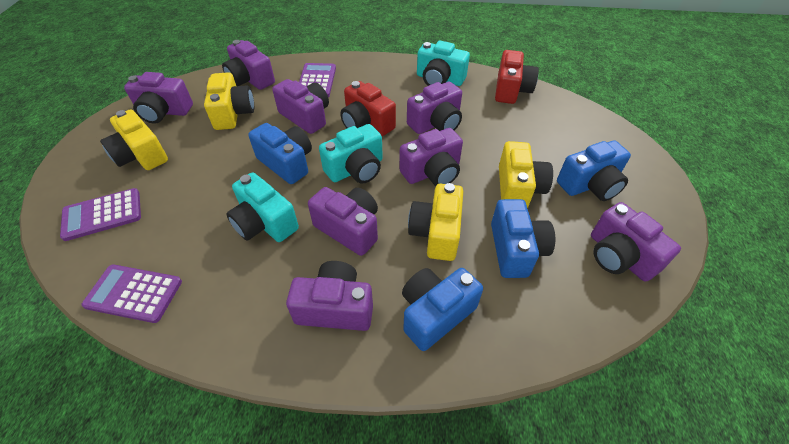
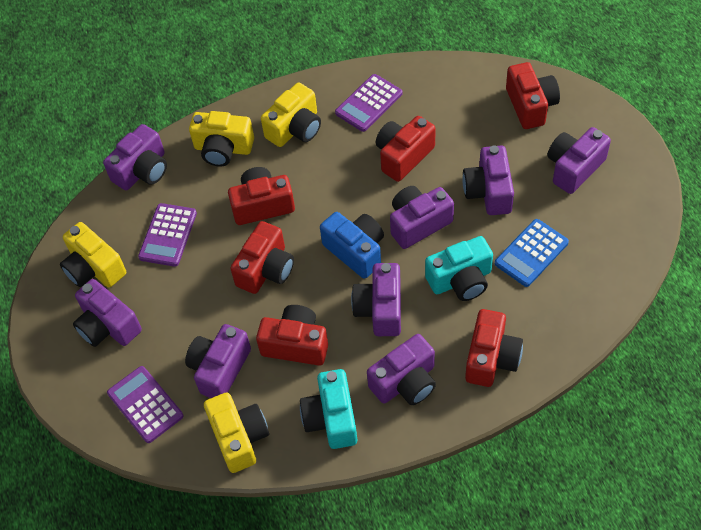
blue calculator: 0 -> 1
blue camera: 4 -> 1
red camera: 2 -> 6
turquoise camera: 3 -> 2

